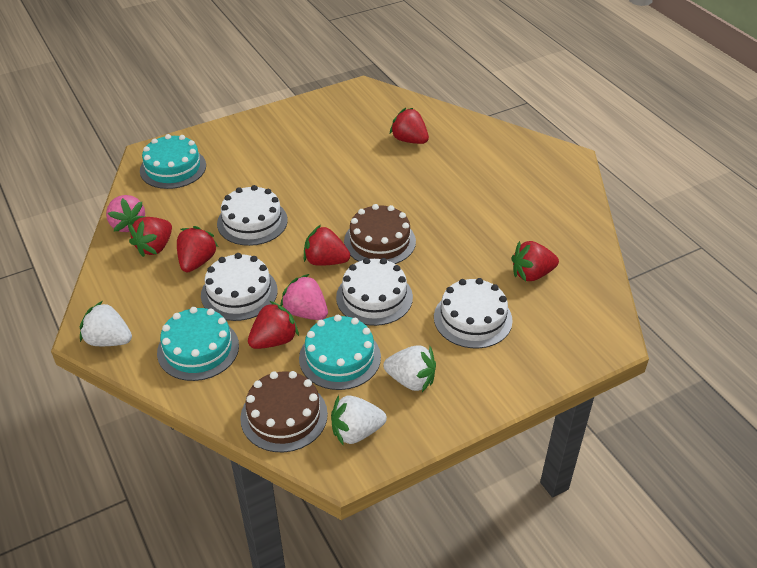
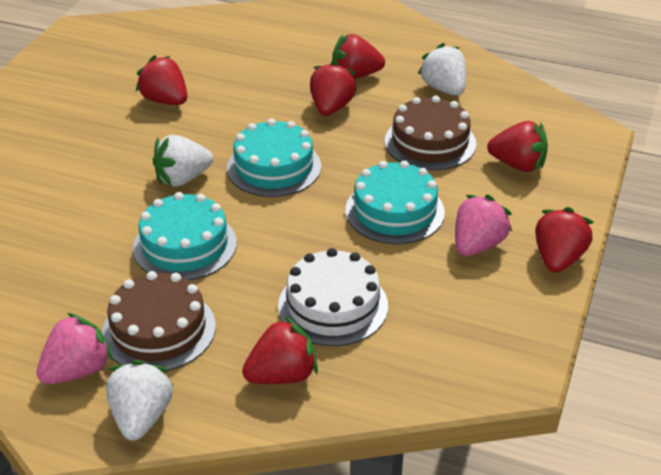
white cake: 4 -> 1

